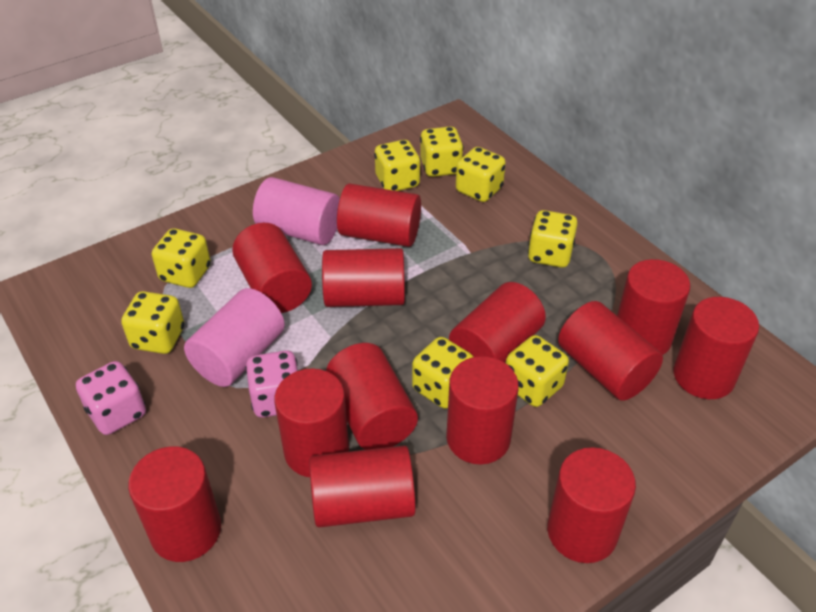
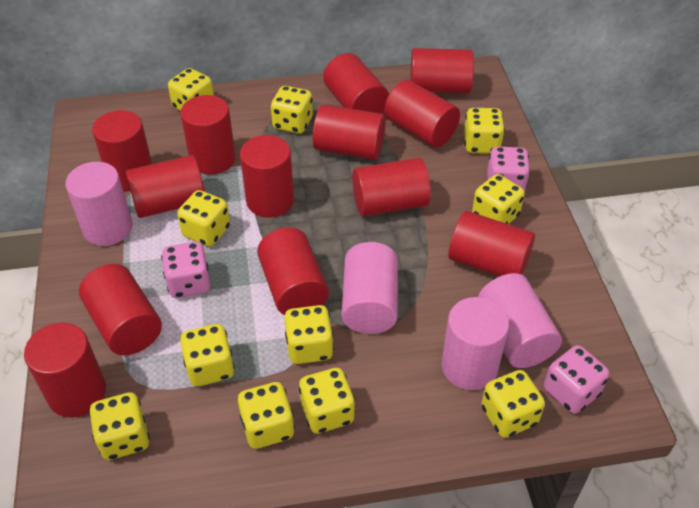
pink cylinder: 2 -> 4
pink dice: 2 -> 3
yellow dice: 8 -> 11

